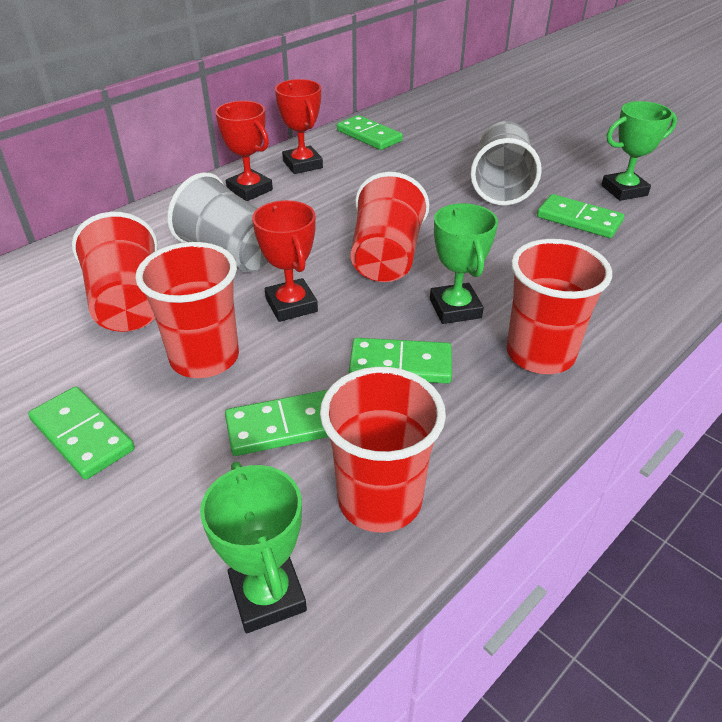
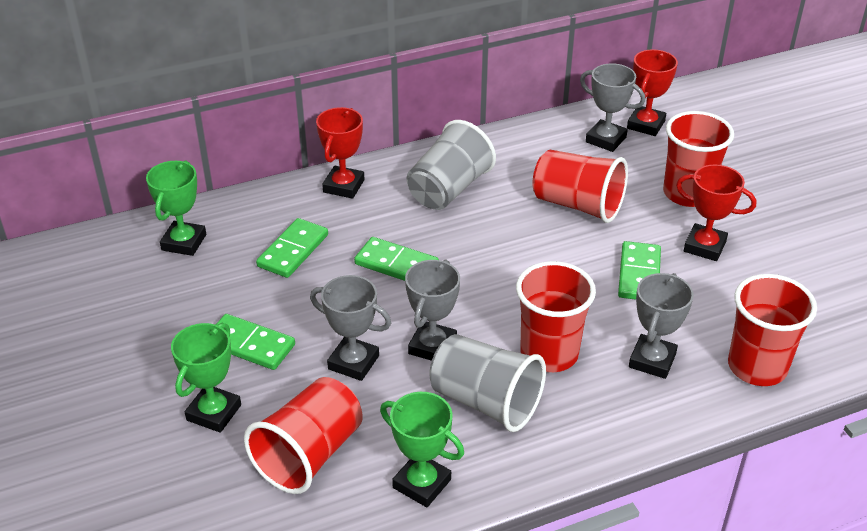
green domino: 5 -> 4
grey trophy: 0 -> 4

